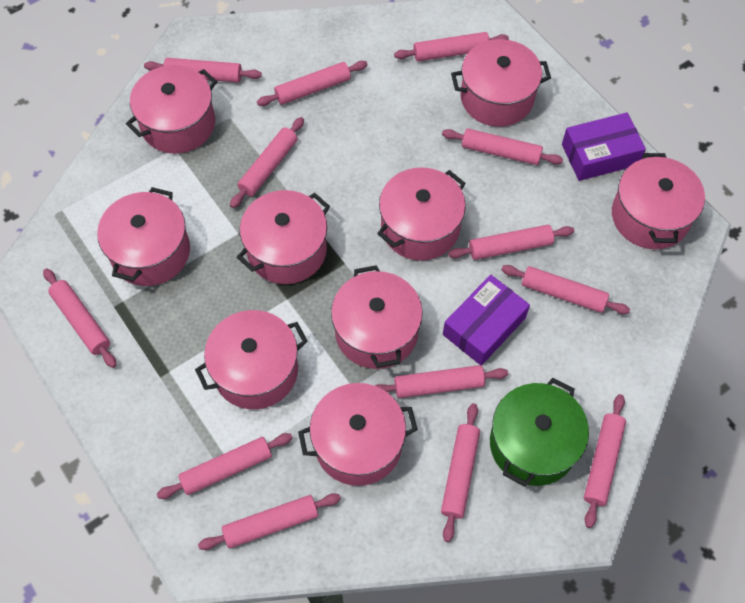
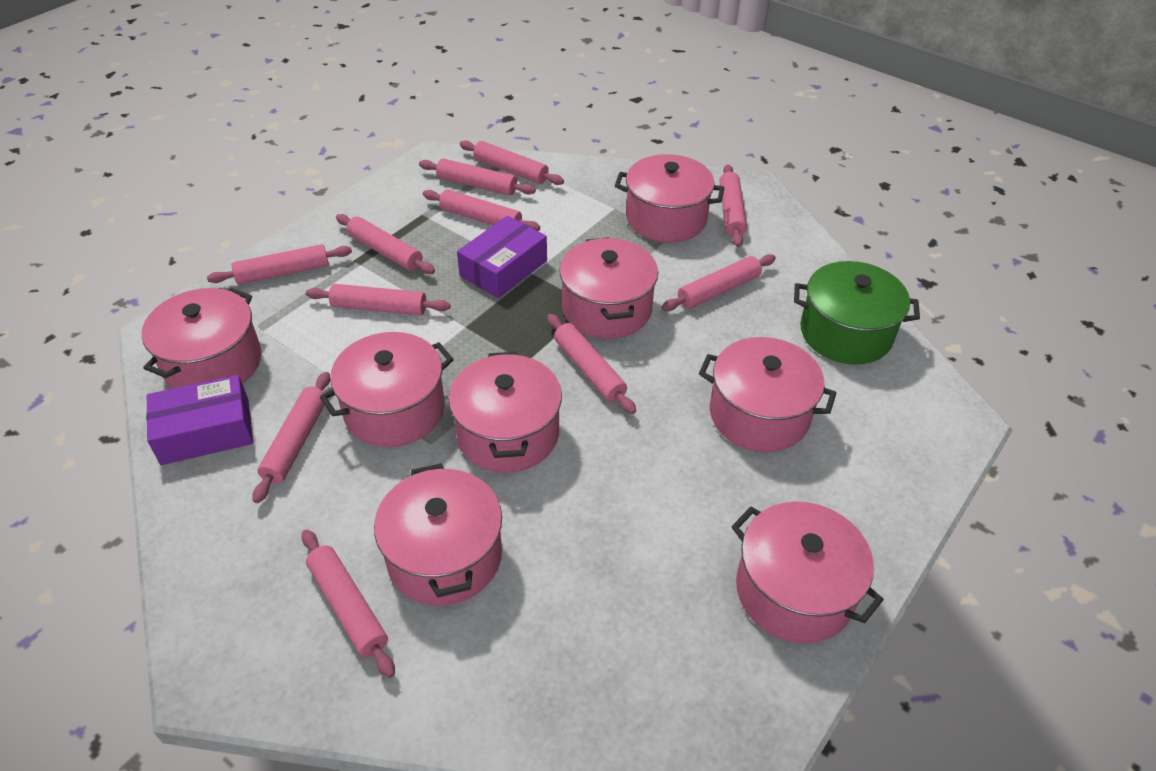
pink pot: 9 -> 8
pink rolling pin: 13 -> 11

